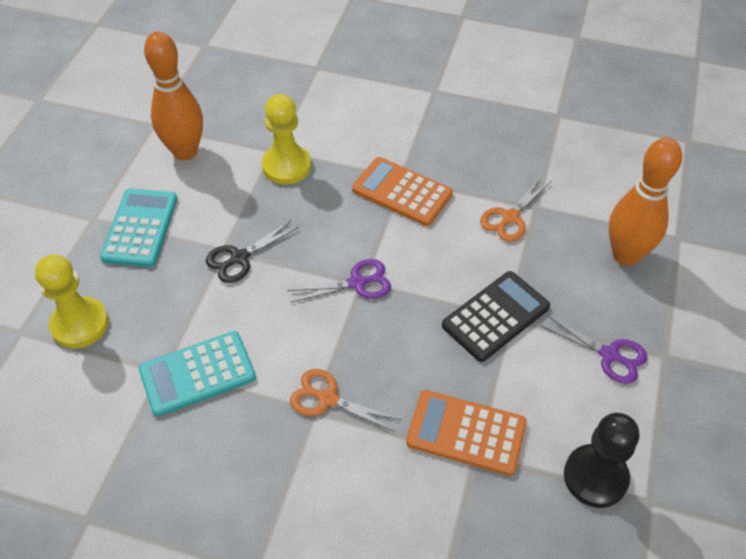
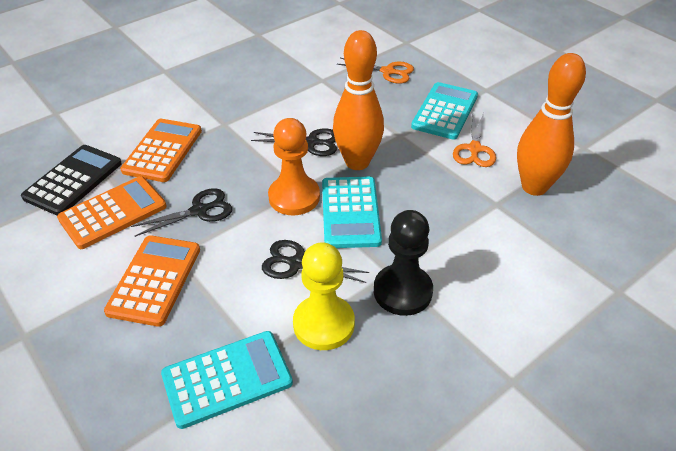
black scissors: 1 -> 3
orange calculator: 2 -> 3
orange pawn: 0 -> 1
purple scissors: 2 -> 0
turquoise calculator: 2 -> 3
yellow pawn: 2 -> 1

